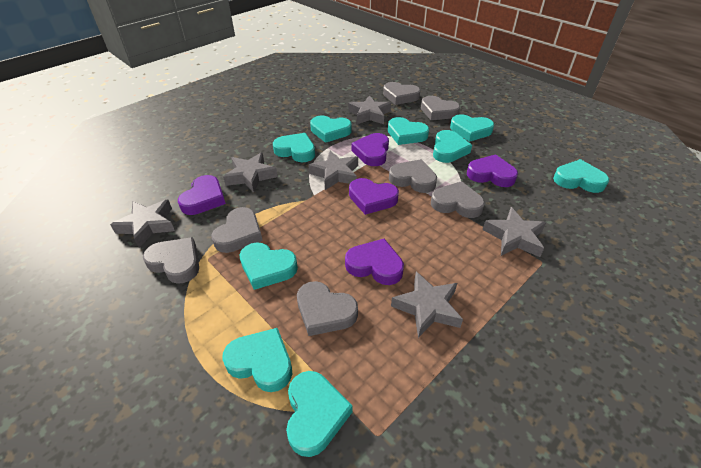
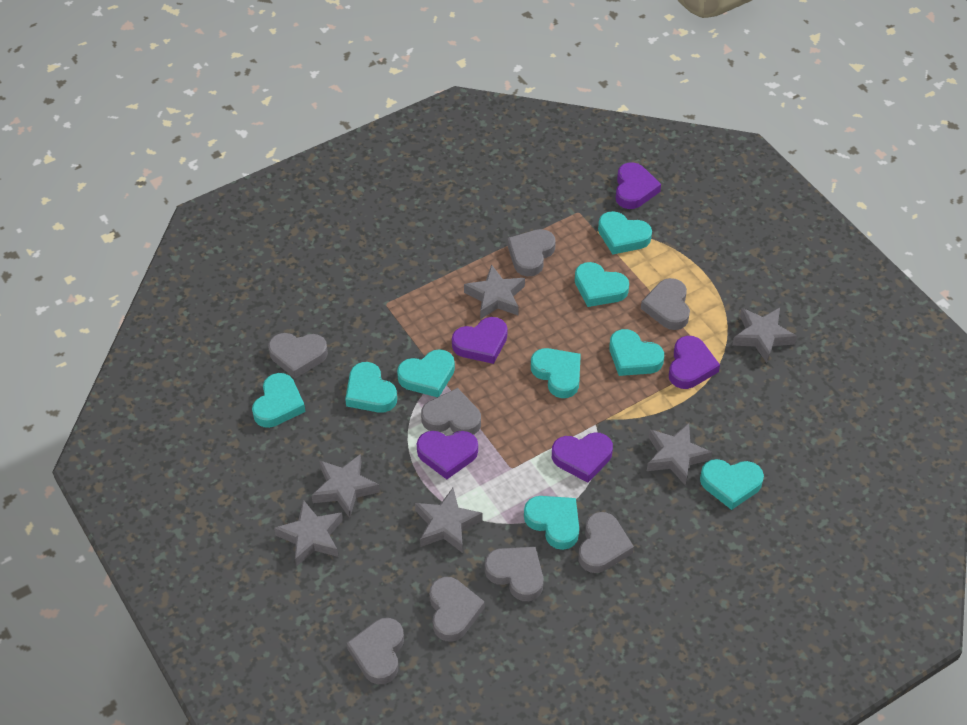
grey heart: 7 -> 8

